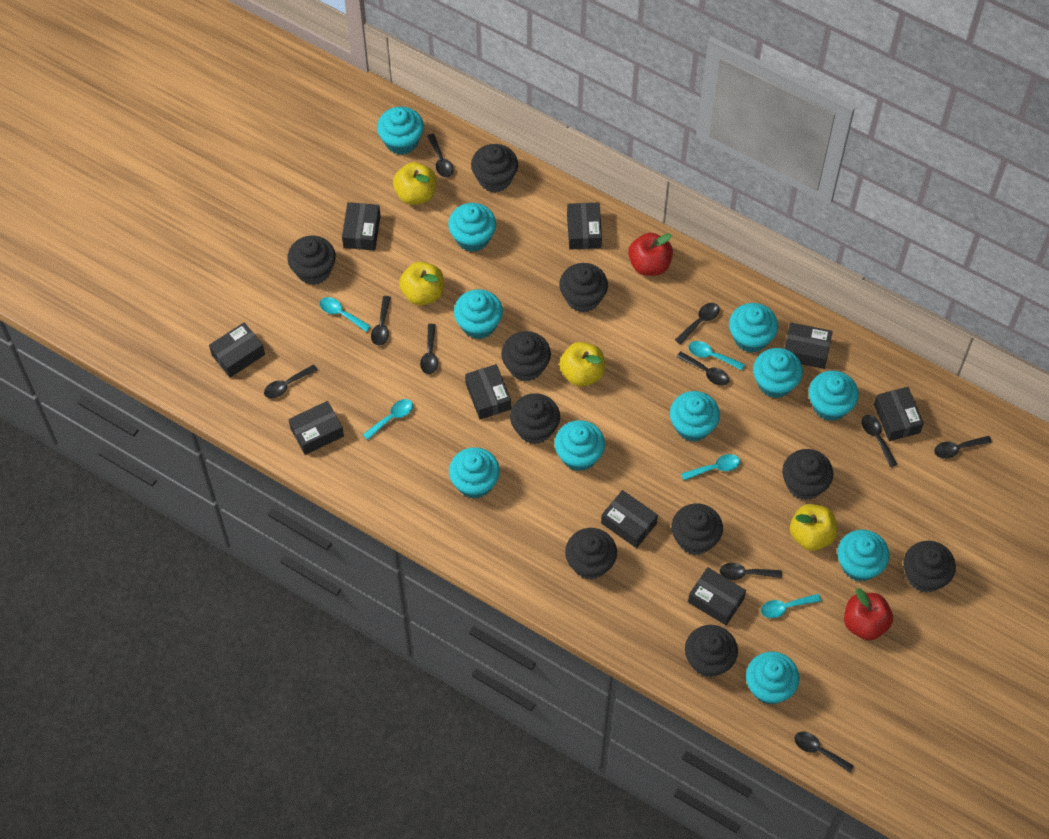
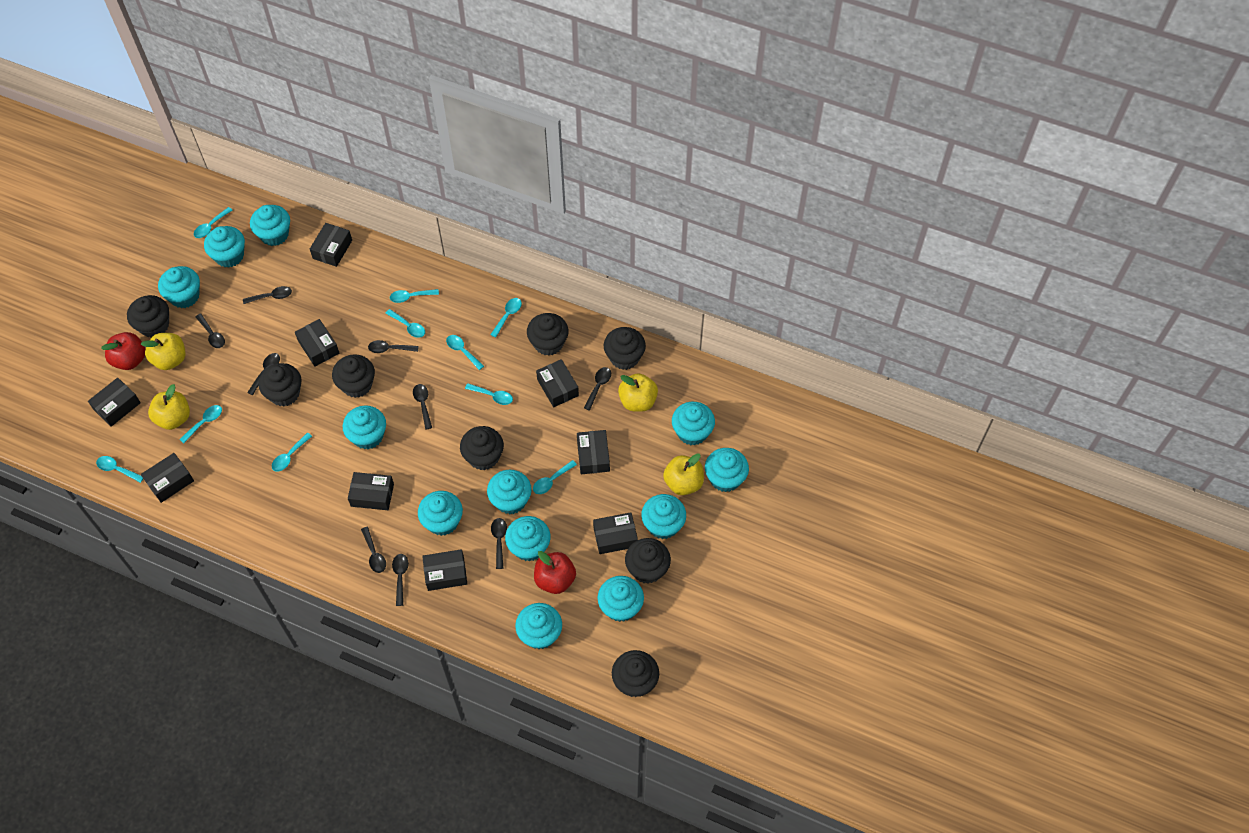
black cupcake: 10 -> 8
black spoon: 10 -> 9
turquoise cupcake: 11 -> 12
turquoise spoon: 5 -> 10

